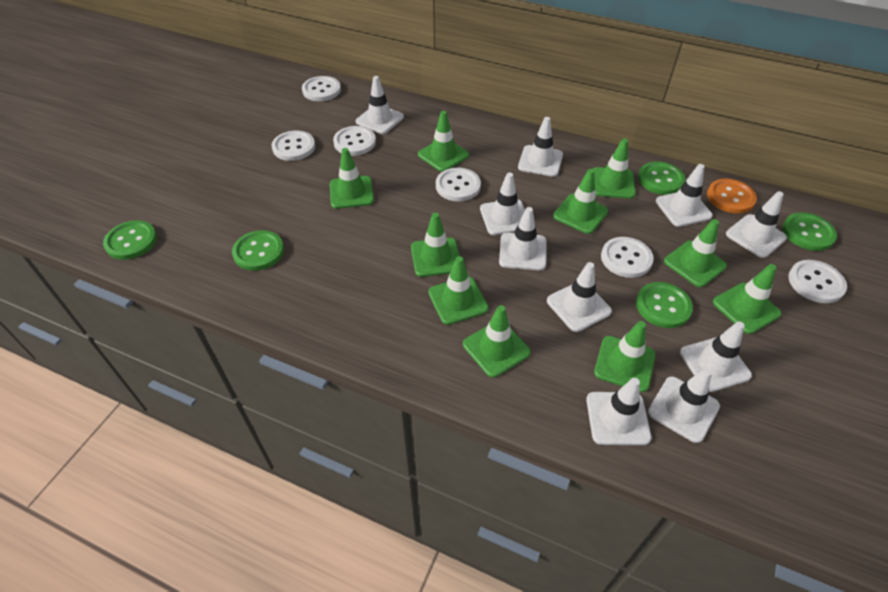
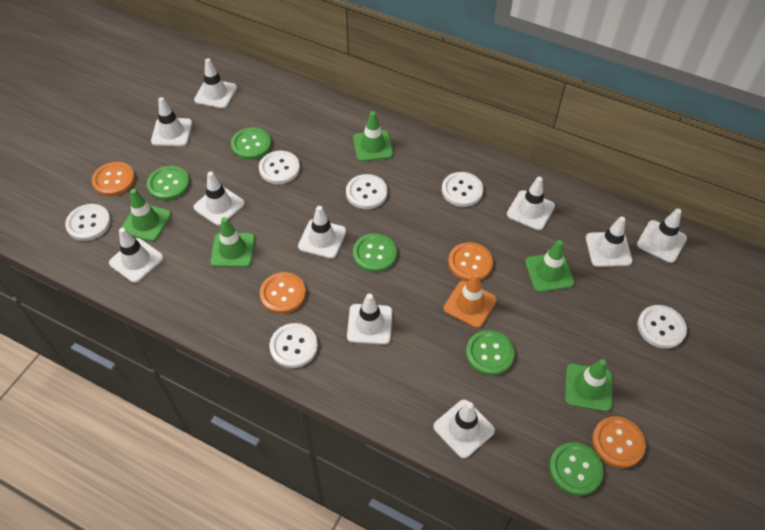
green traffic cone: 10 -> 5
orange button: 1 -> 4
orange traffic cone: 0 -> 1

